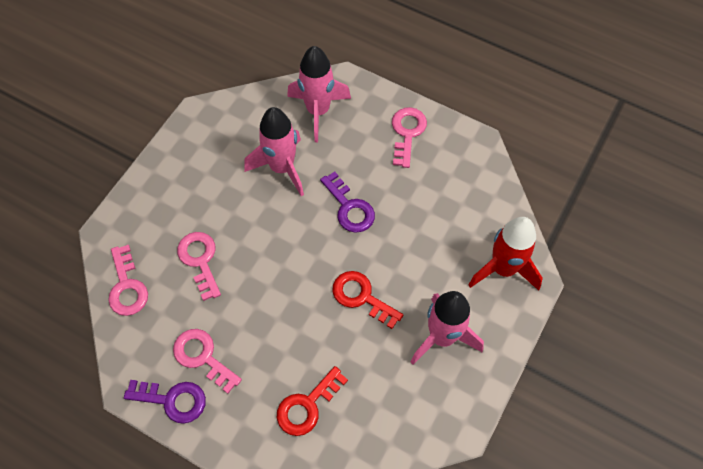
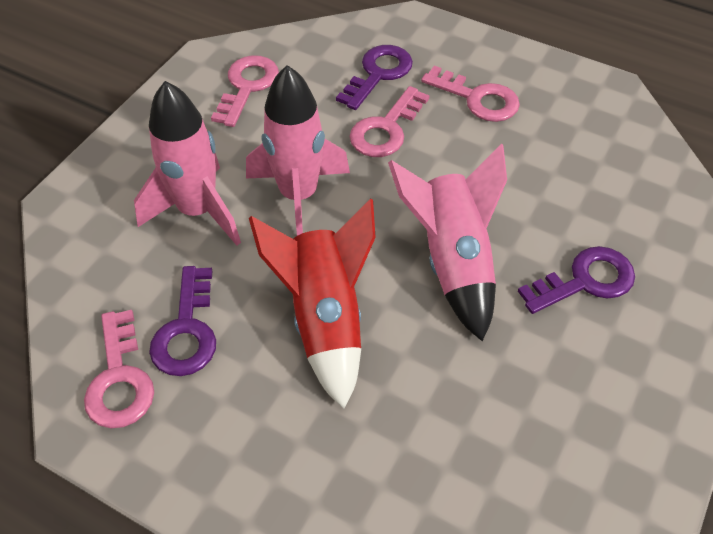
purple key: 2 -> 3
red key: 2 -> 0

